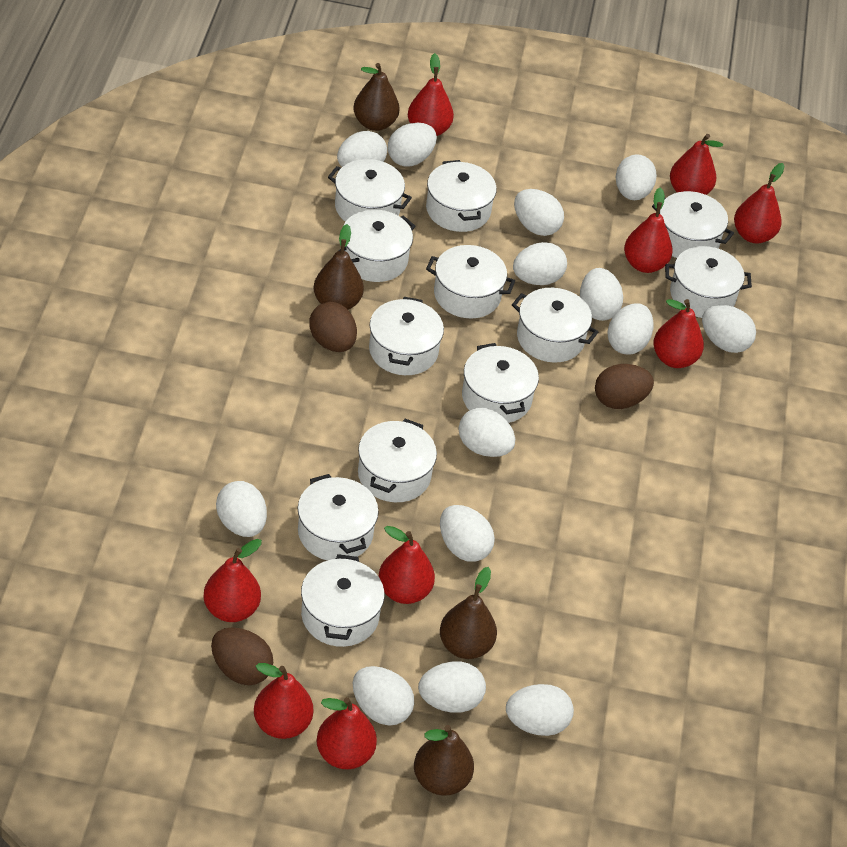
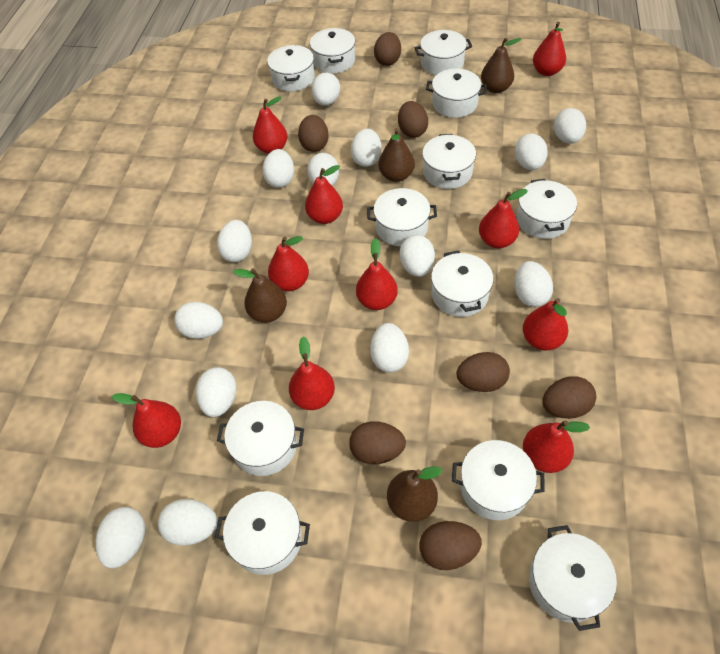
brown egg: 3 -> 7
red pear: 9 -> 10

